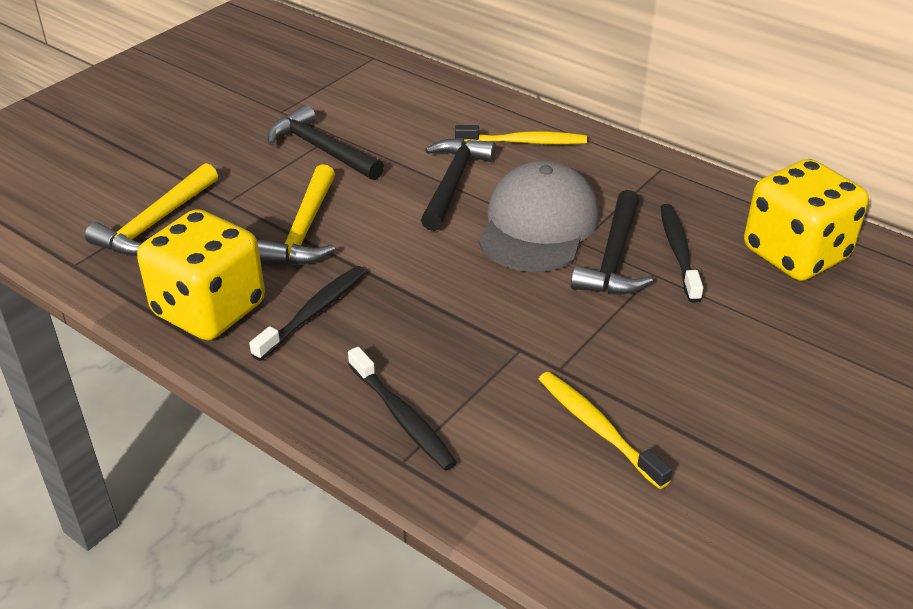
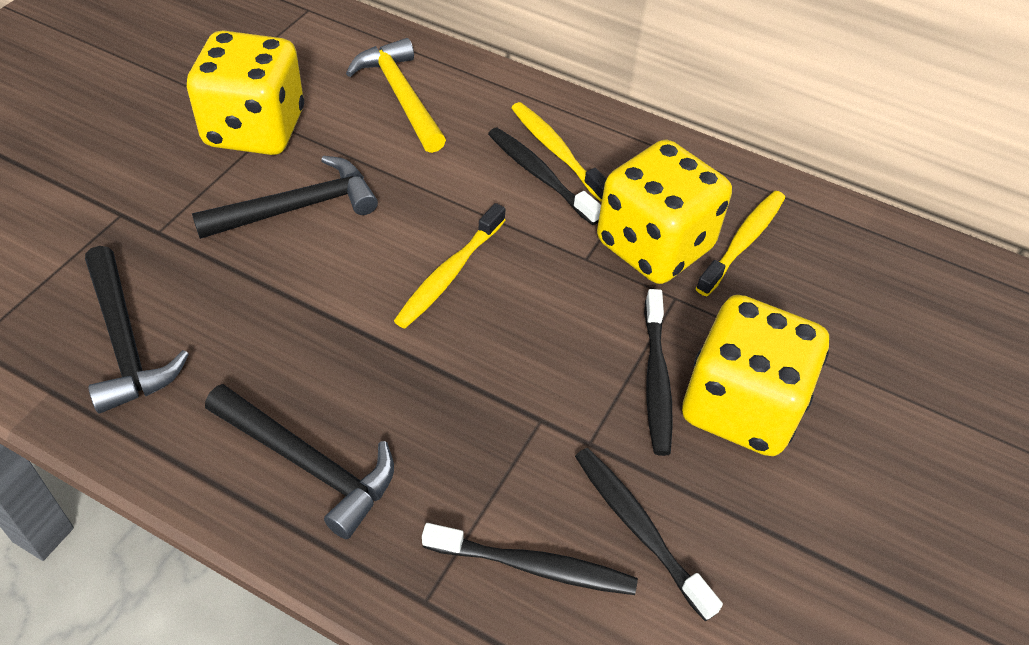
black toothbrush: 3 -> 4
grey cap: 1 -> 0
yellow dice: 2 -> 3
yellow hammer: 2 -> 1
yellow toothbrush: 2 -> 3

